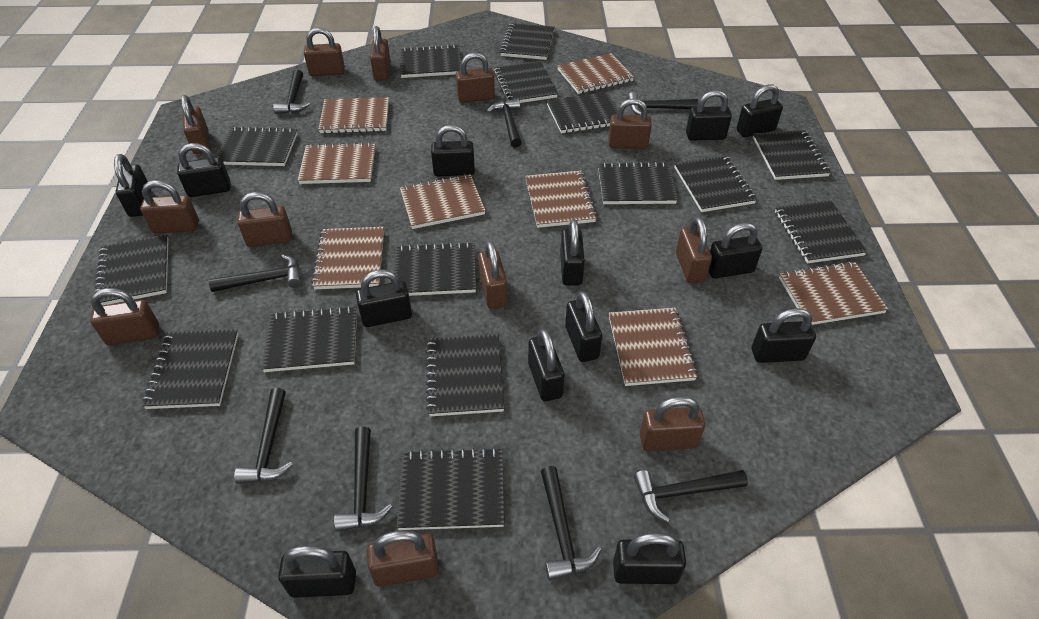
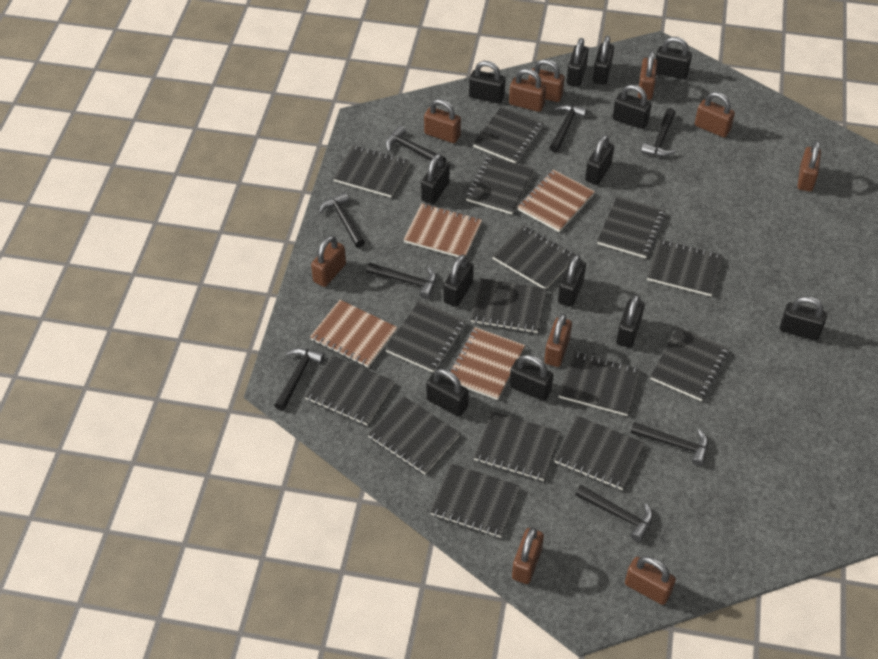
brown notebook: 8 -> 4
brown padlock: 12 -> 10

